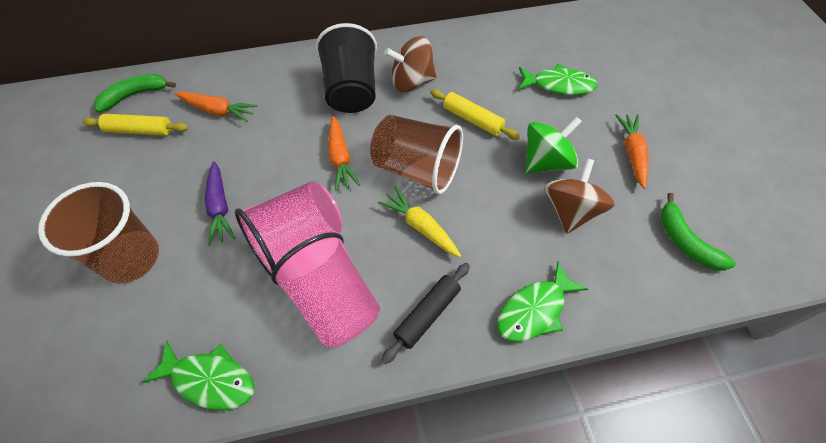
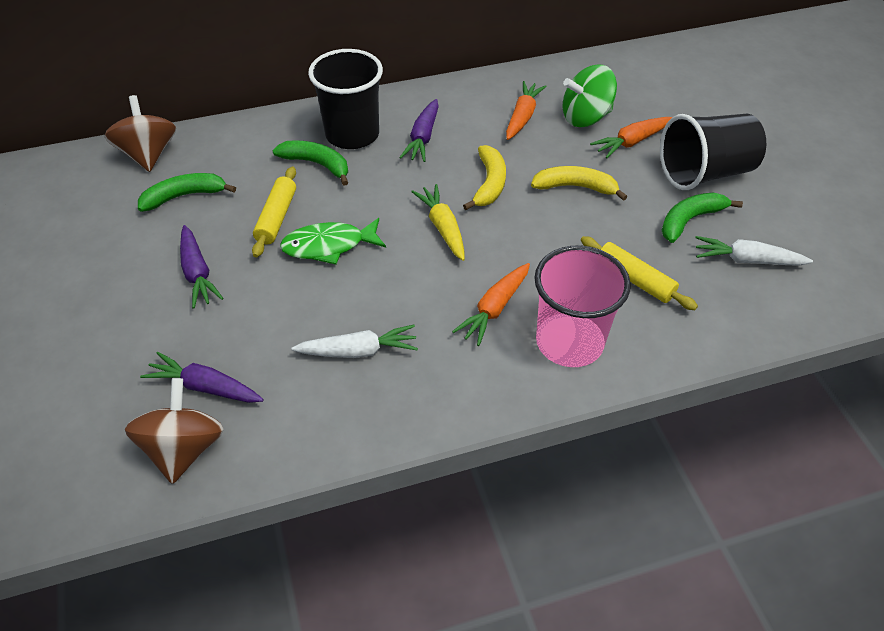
black cup: 1 -> 2
black rolling pin: 1 -> 0
brown cup: 2 -> 0
green banana: 2 -> 3
green fish: 3 -> 1
pink cup: 2 -> 1
purple carrot: 1 -> 3
white carrot: 0 -> 2
yellow banana: 0 -> 2

